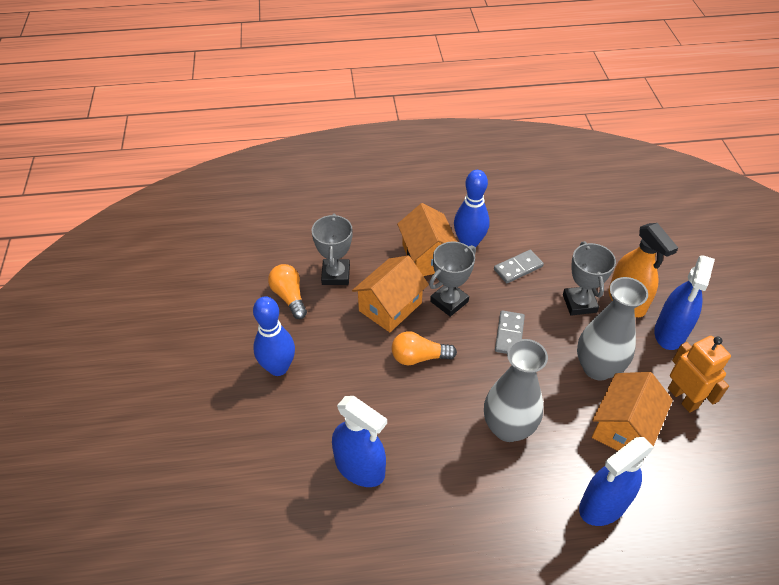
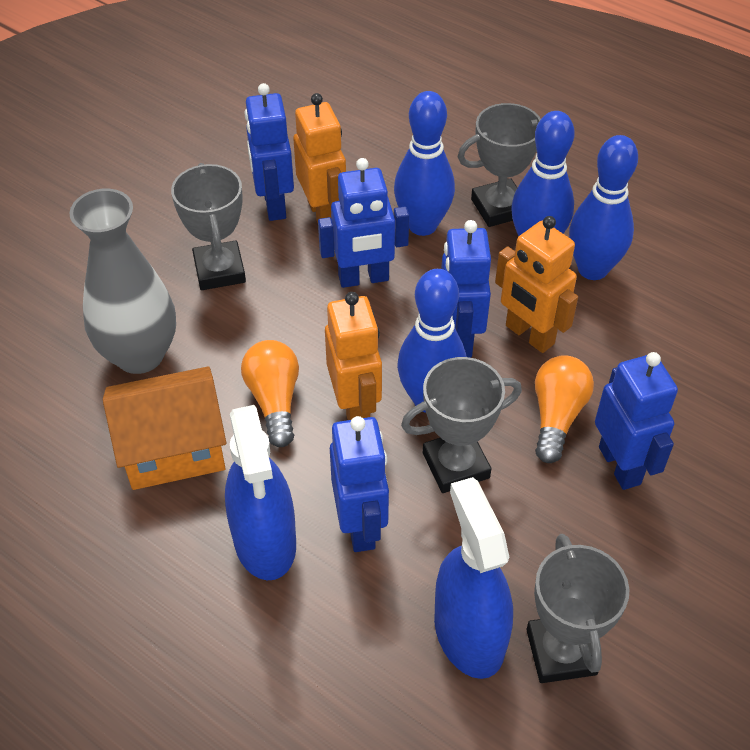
blue bowling pin: 2 -> 4
blue robot: 0 -> 5
blue spray bottle: 3 -> 2
grey domino: 2 -> 0
grey trophy: 3 -> 4
grey vase: 2 -> 1
orange house: 3 -> 1
orange robot: 1 -> 3
orange spray bottle: 1 -> 0

